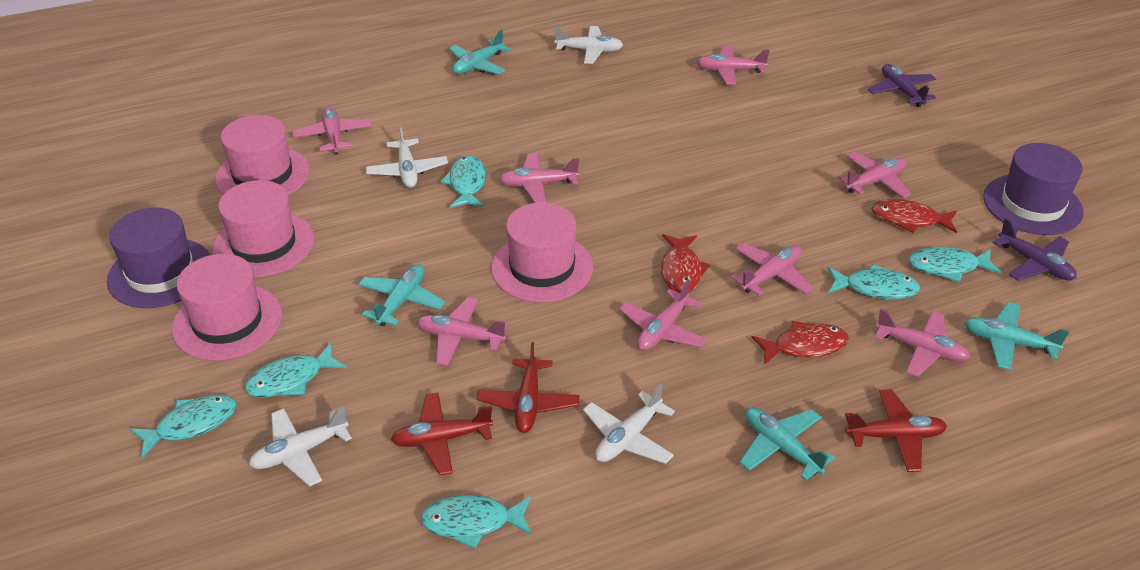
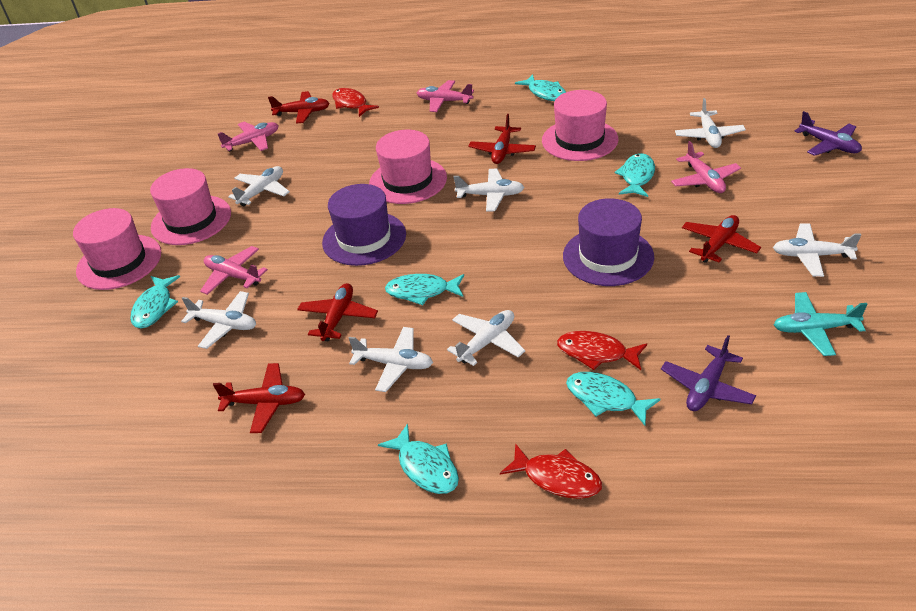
pink plane: 8 -> 4
red plane: 3 -> 5
turquoise plane: 4 -> 1
white plane: 4 -> 7

